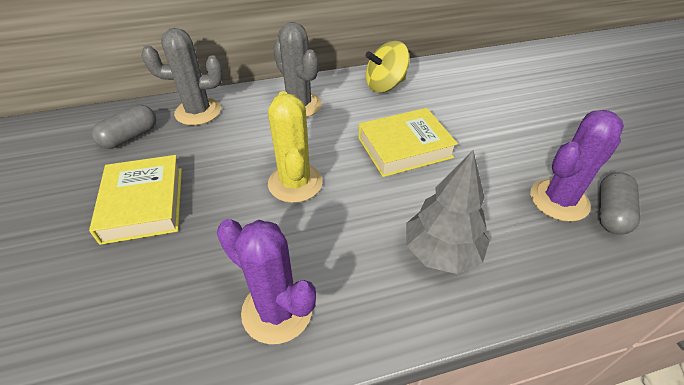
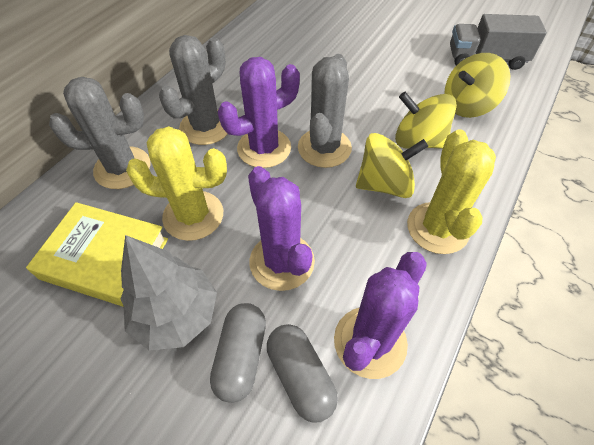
grey cactus: 2 -> 3
grey truck: 0 -> 1
purple cactus: 2 -> 3
yellow book: 2 -> 1
yellow cactus: 1 -> 2
yellow spinning top: 1 -> 3

